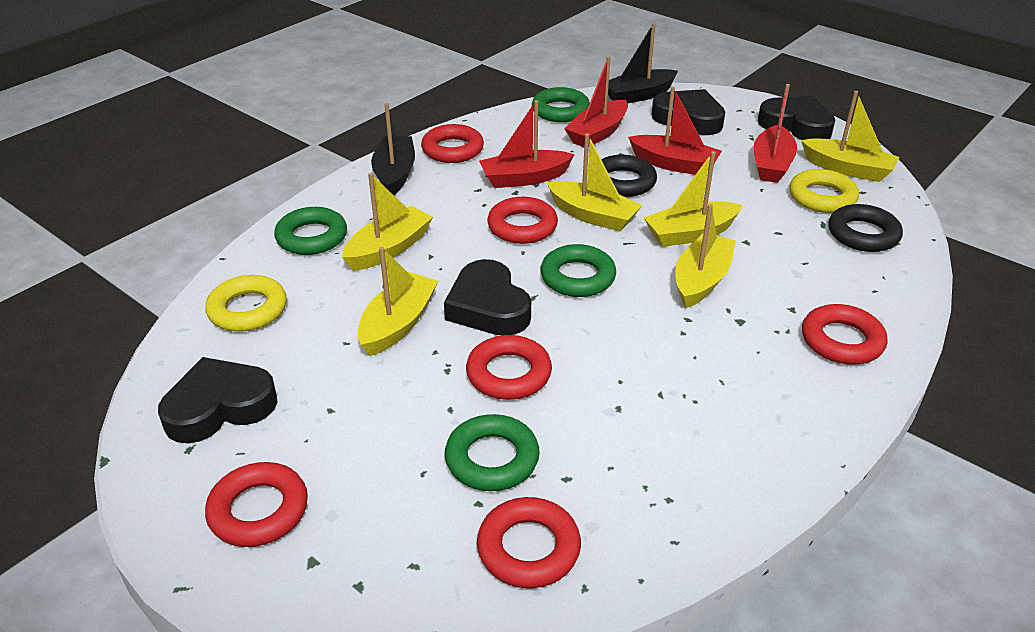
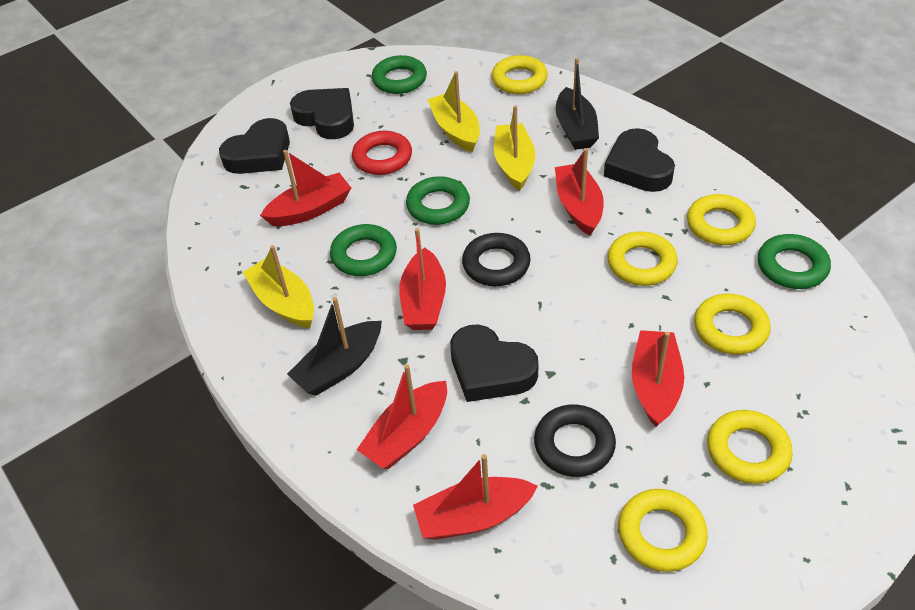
red boat: 4 -> 6
red ring: 6 -> 1
yellow boat: 6 -> 3
yellow ring: 2 -> 6

